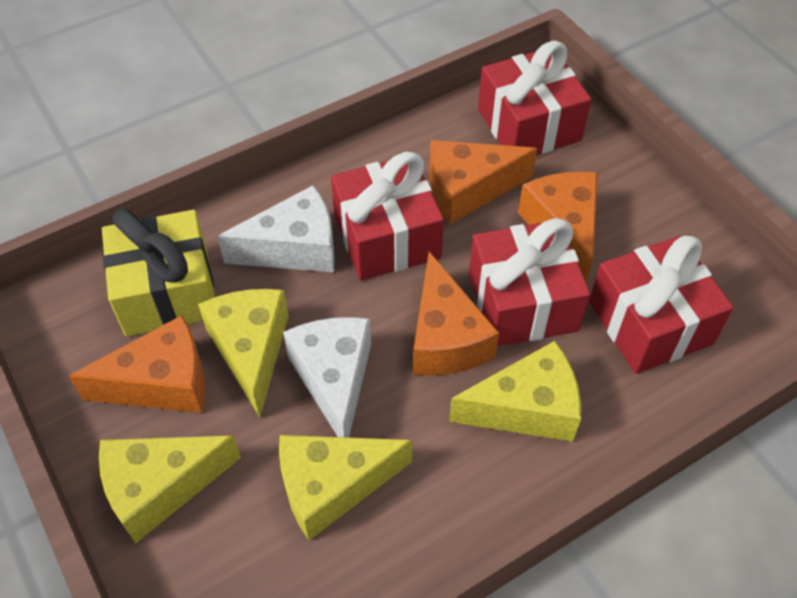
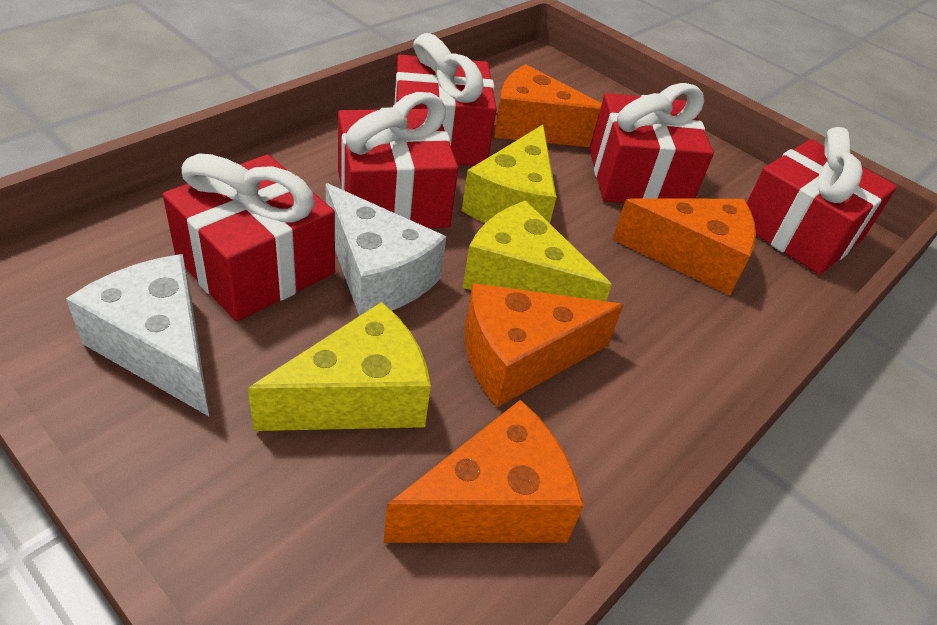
red gift: 4 -> 5
yellow cheese: 4 -> 3
yellow gift: 1 -> 0

